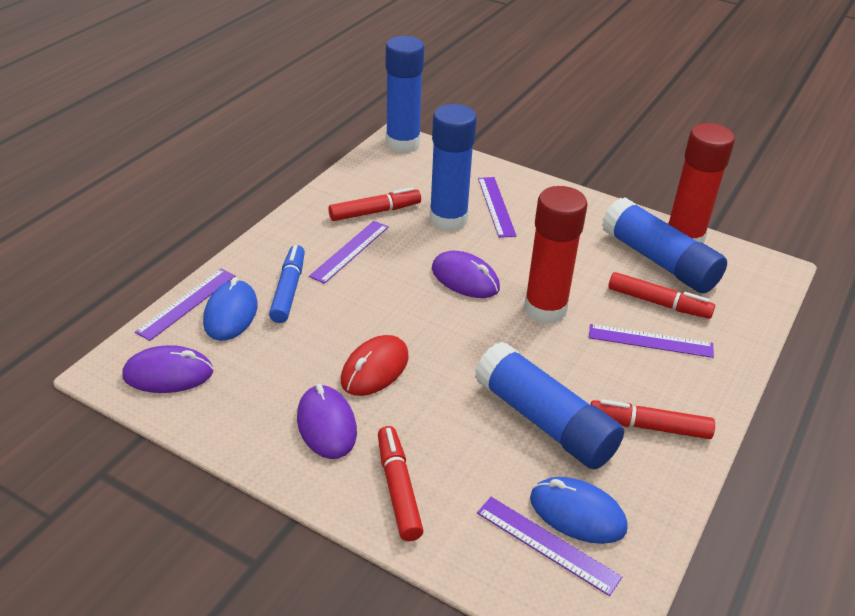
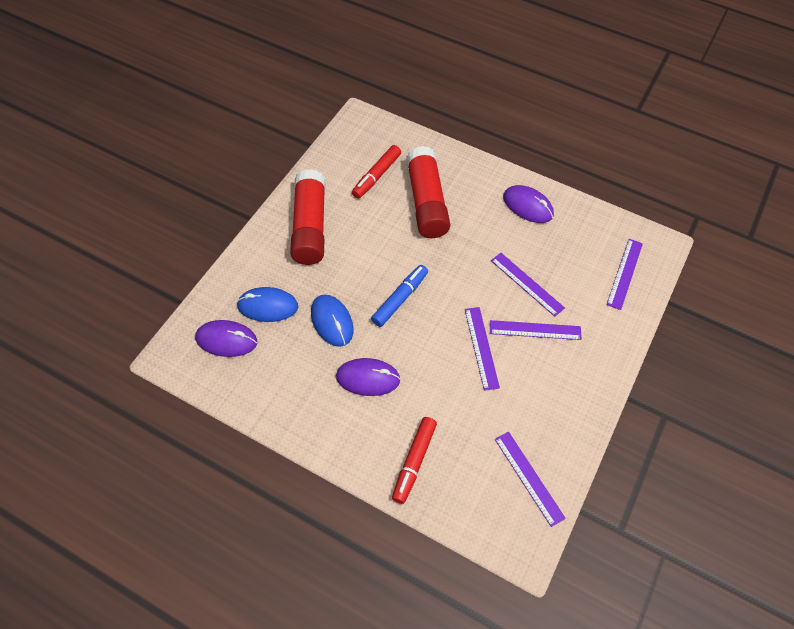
blue glue stick: 4 -> 0
red marker: 4 -> 2
red mouse: 1 -> 0

